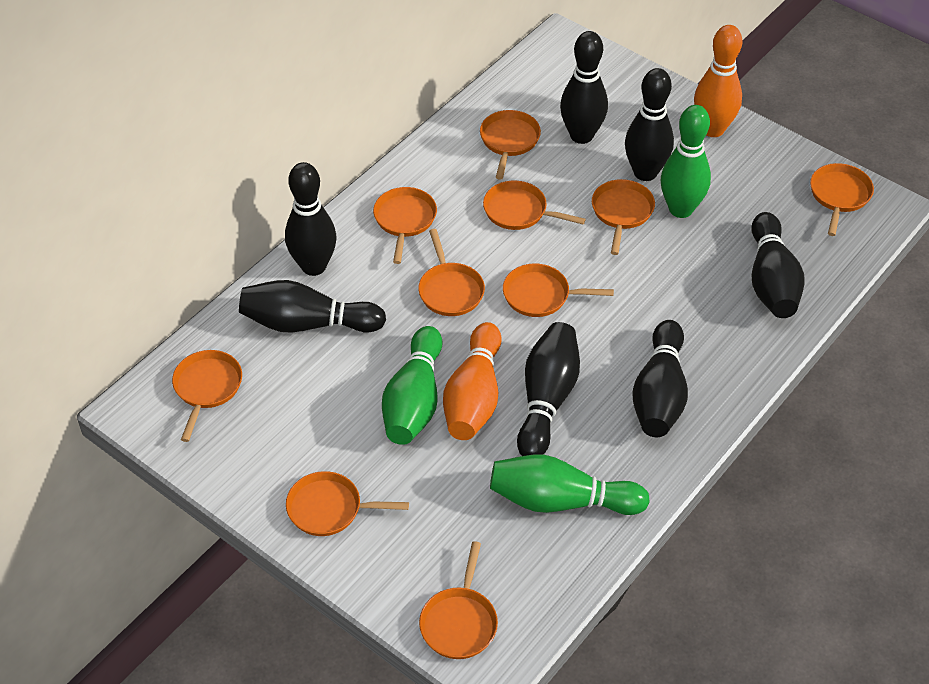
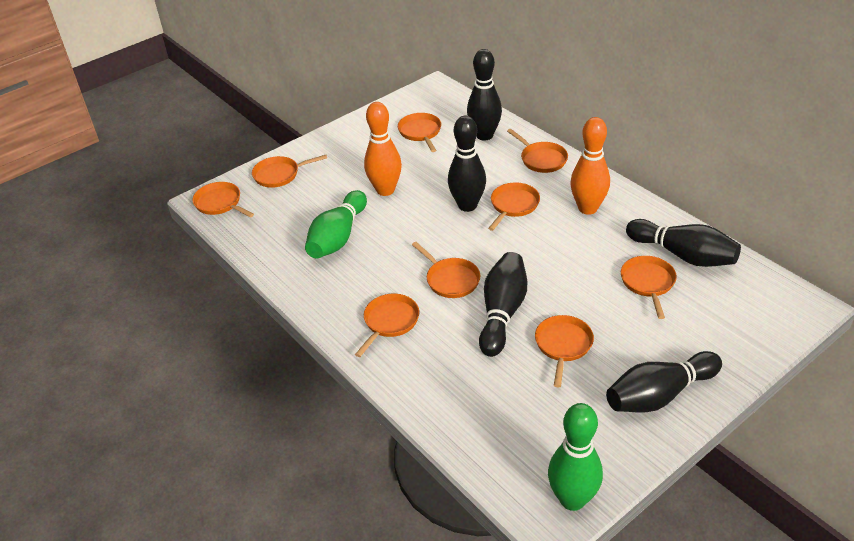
black bowling pin: 7 -> 5
green bowling pin: 3 -> 2
orange pan: 10 -> 9

